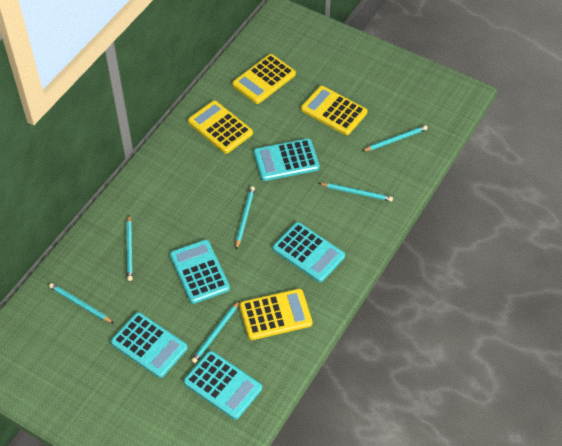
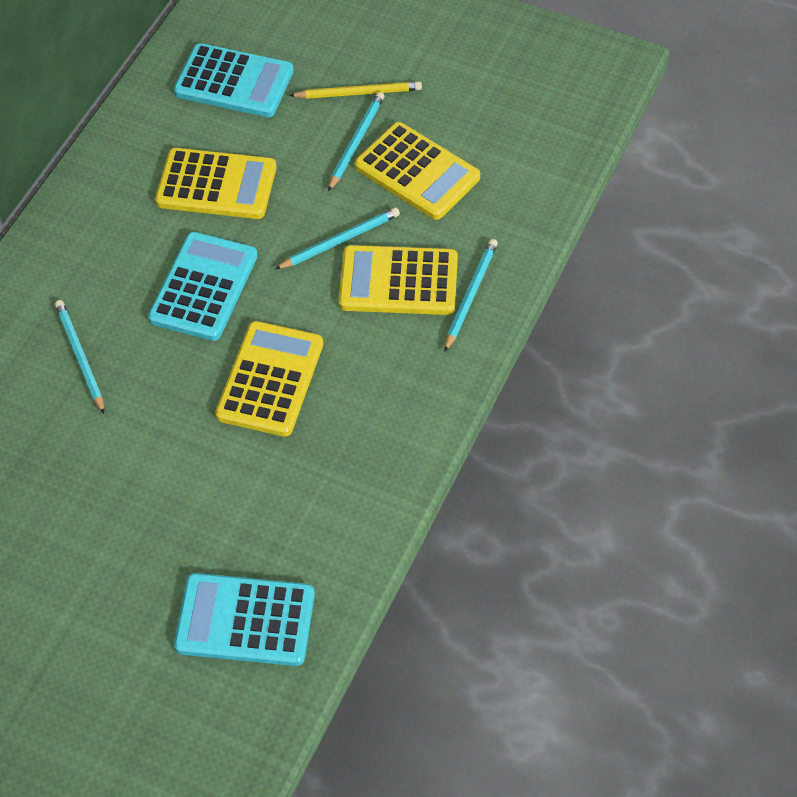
turquoise calculator: 5 -> 3
turquoise pencil: 6 -> 4
yellow pencil: 0 -> 1

